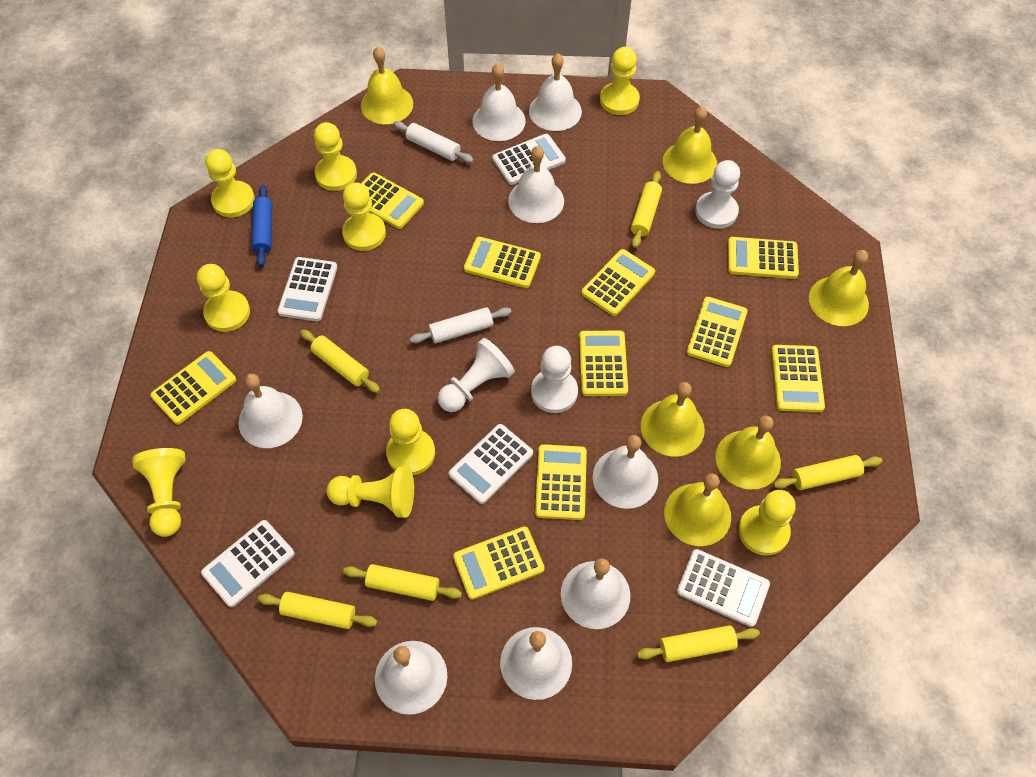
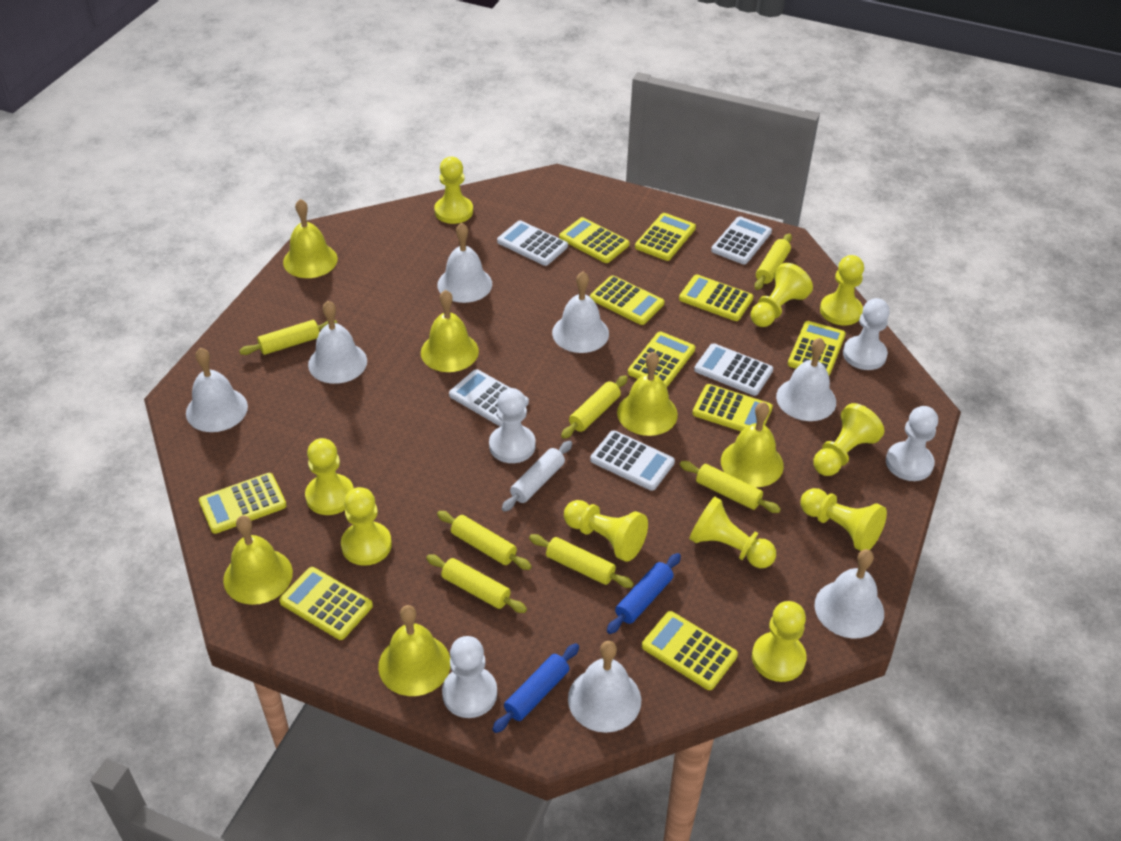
blue rolling pin: 1 -> 2
white bell: 8 -> 7
white pawn: 3 -> 4
white rolling pin: 2 -> 1
yellow pawn: 9 -> 10
yellow rolling pin: 6 -> 7

